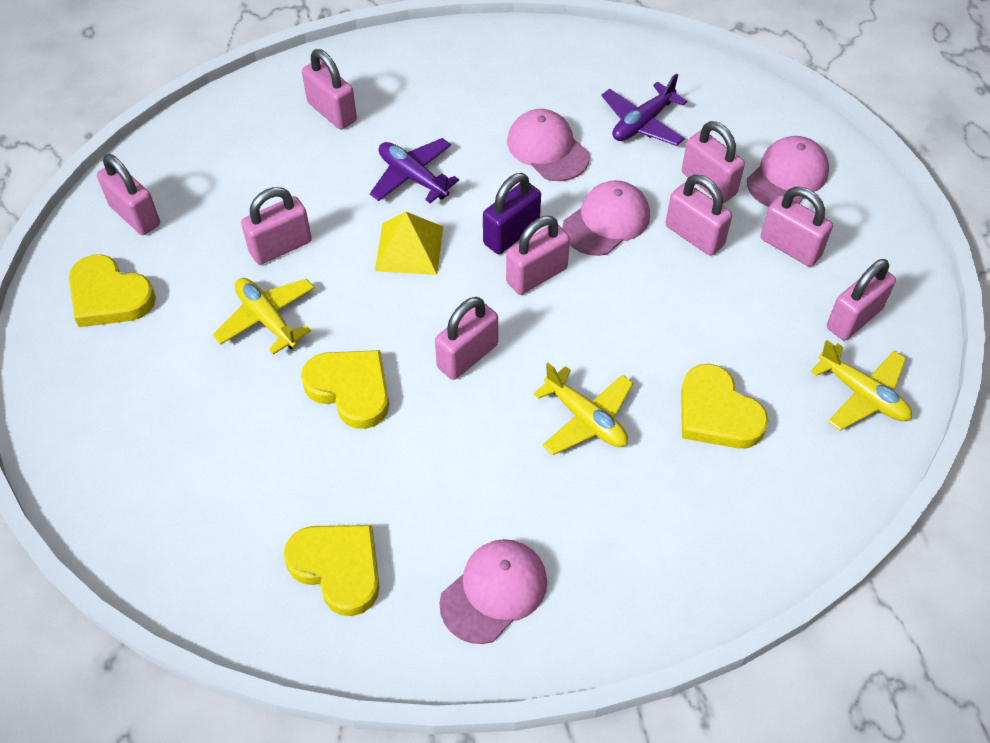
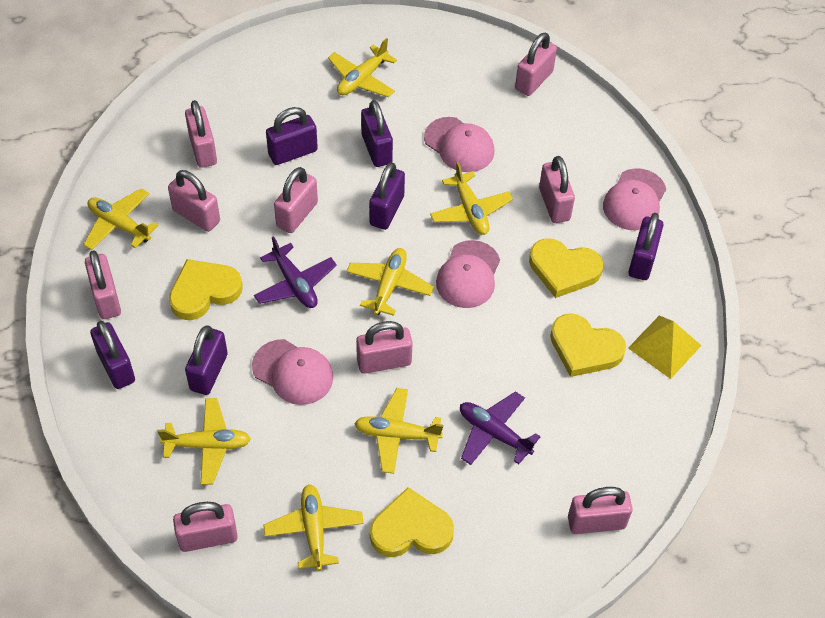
purple padlock: 1 -> 6
yellow plane: 3 -> 7

